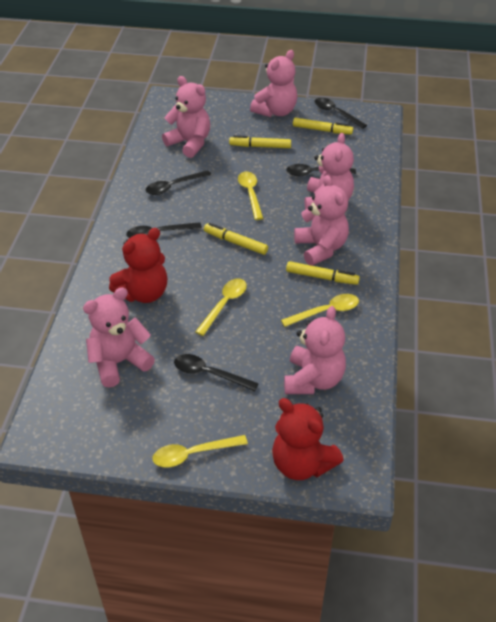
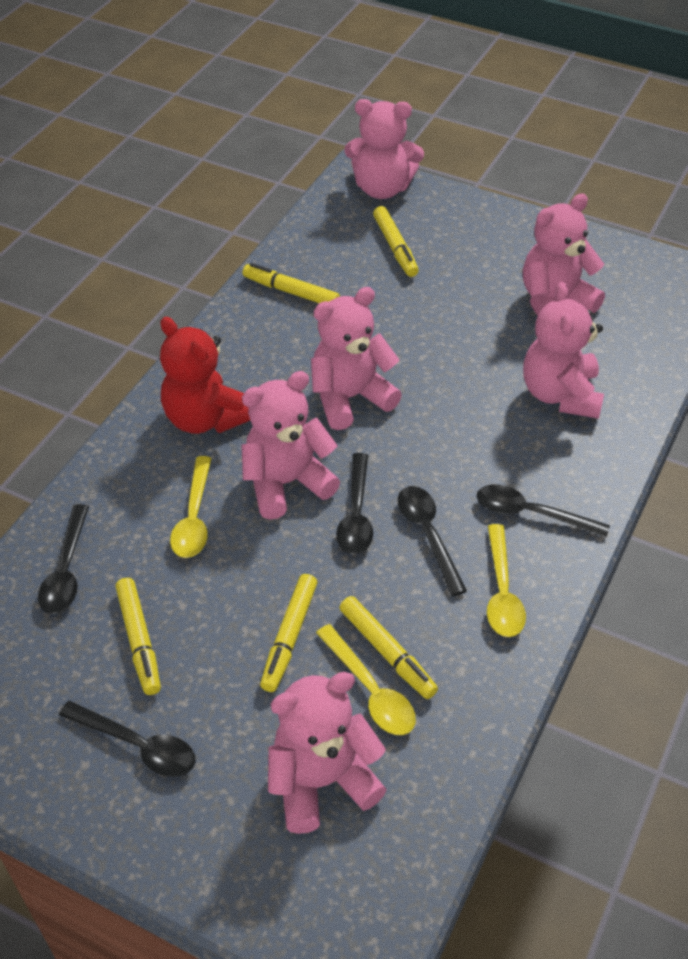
red teddy bear: 2 -> 1
yellow marker: 4 -> 5
yellow spoon: 4 -> 3

